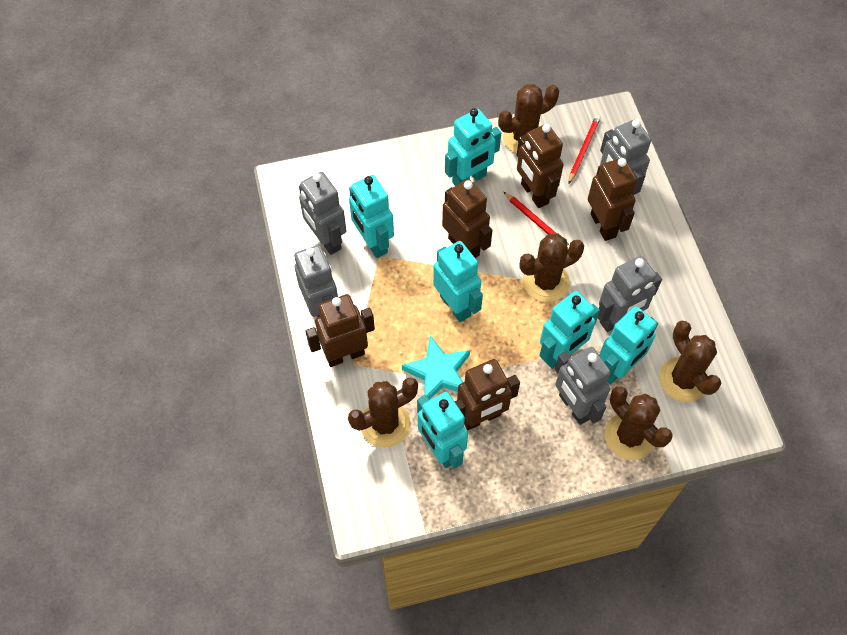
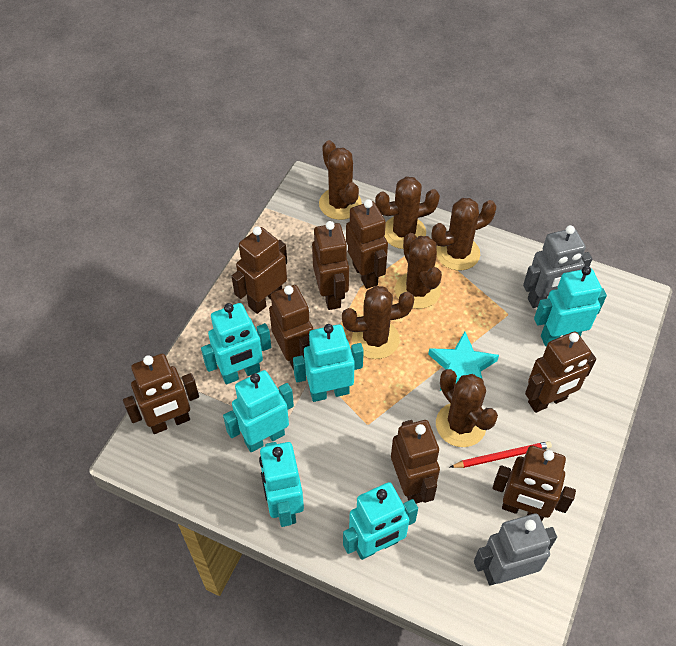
brown cactus: 5 -> 6
brown robot: 5 -> 8
grey robot: 5 -> 2
red pencil: 2 -> 1

